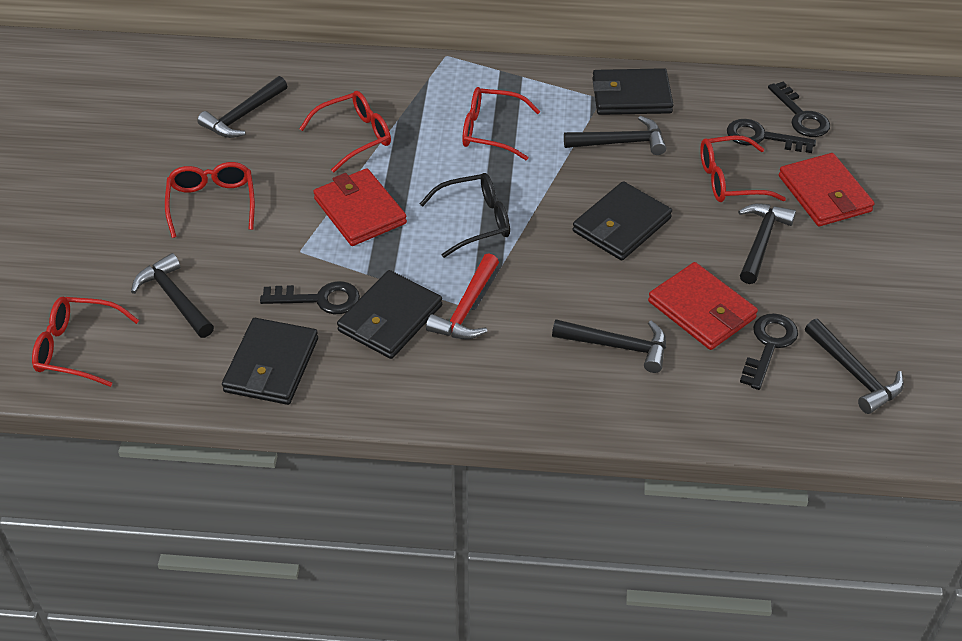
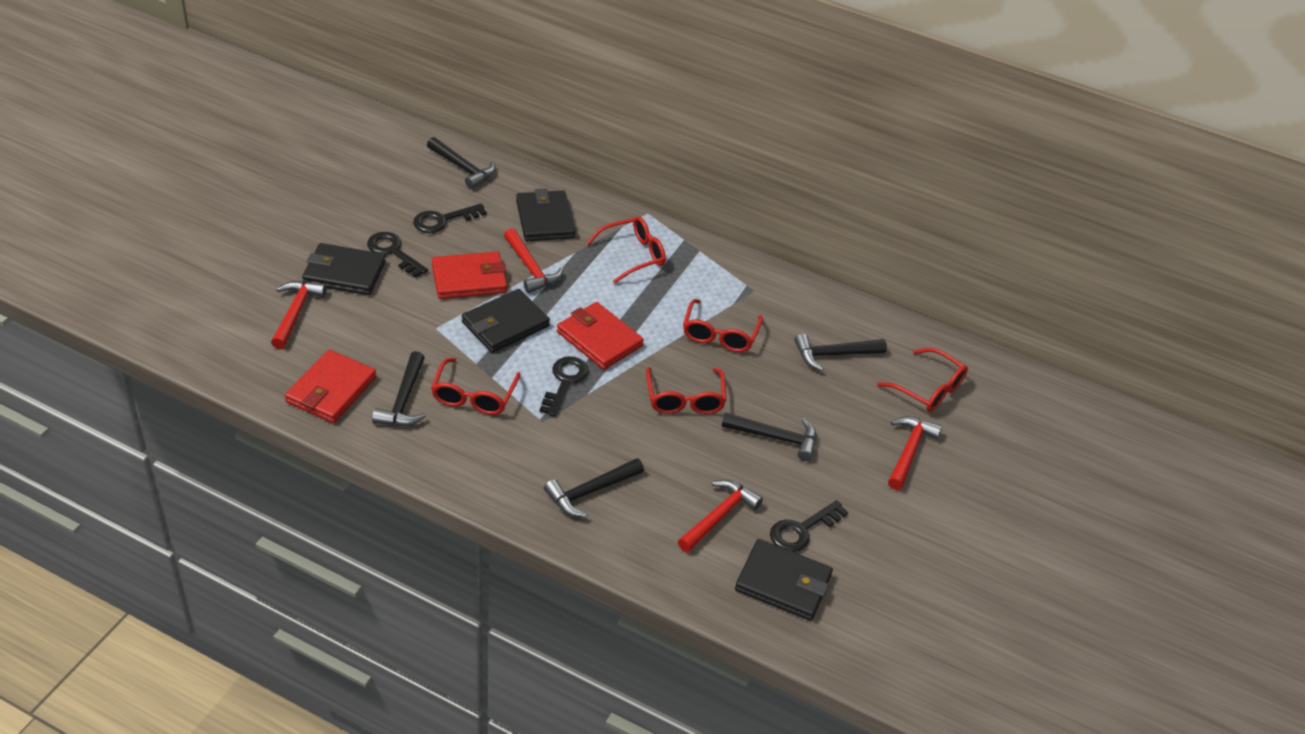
black glasses: 1 -> 0
black hammer: 6 -> 5
red hammer: 1 -> 4

